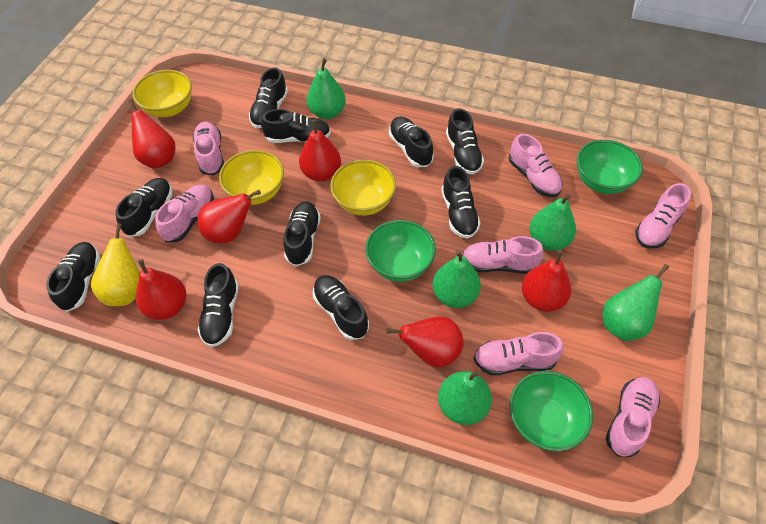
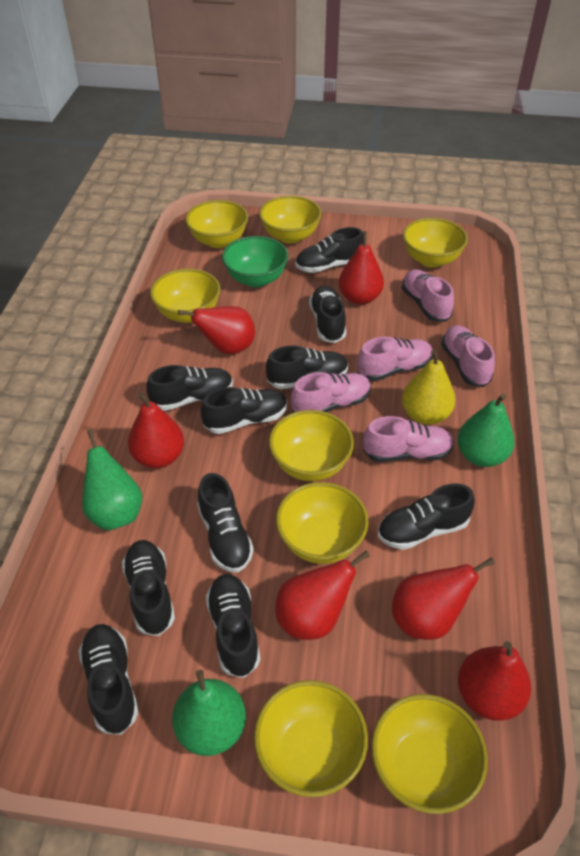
green bowl: 3 -> 1
green pear: 5 -> 3
pink shoe: 7 -> 5
yellow bowl: 3 -> 8

